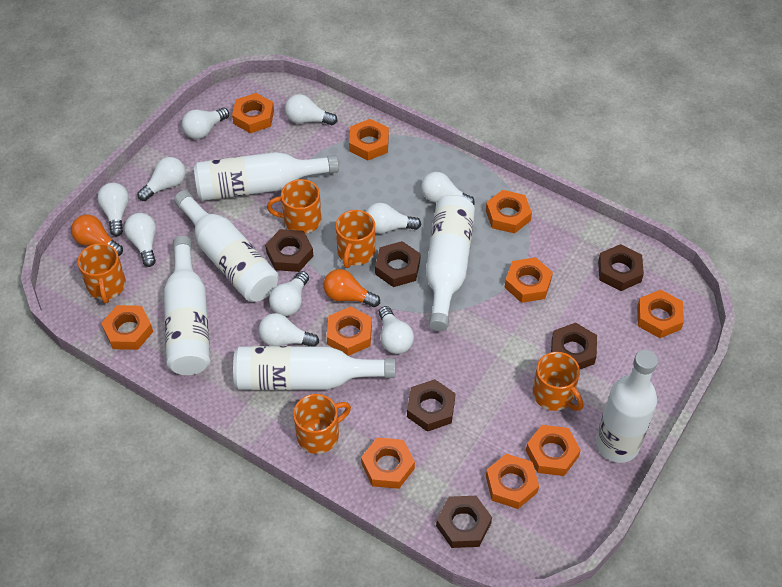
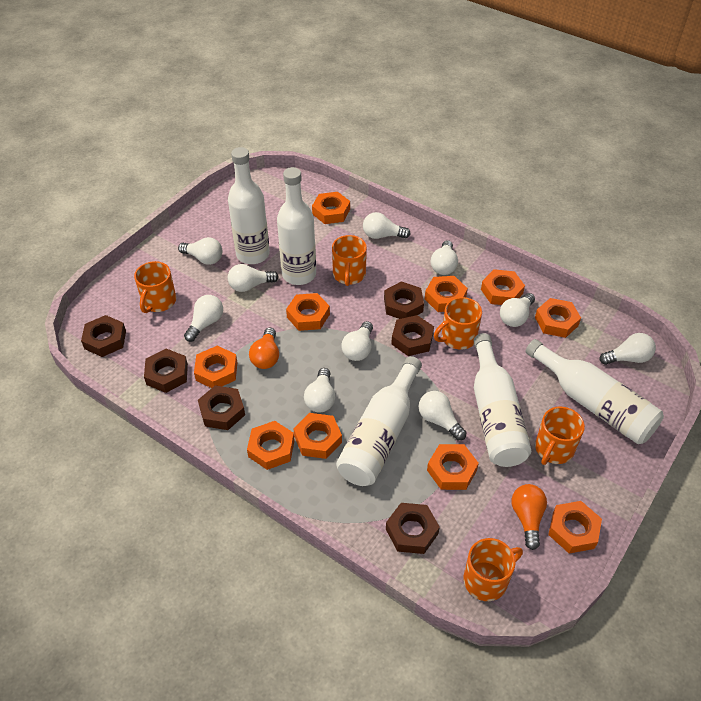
white bottle: 6 -> 5

